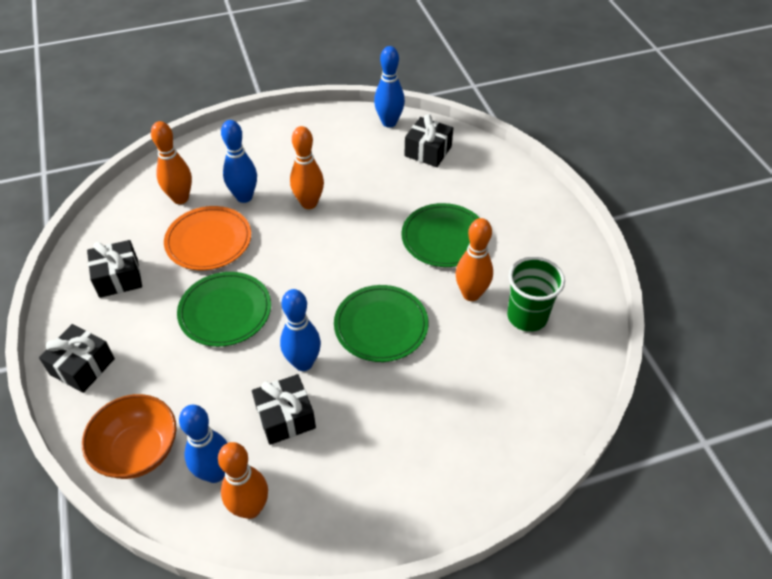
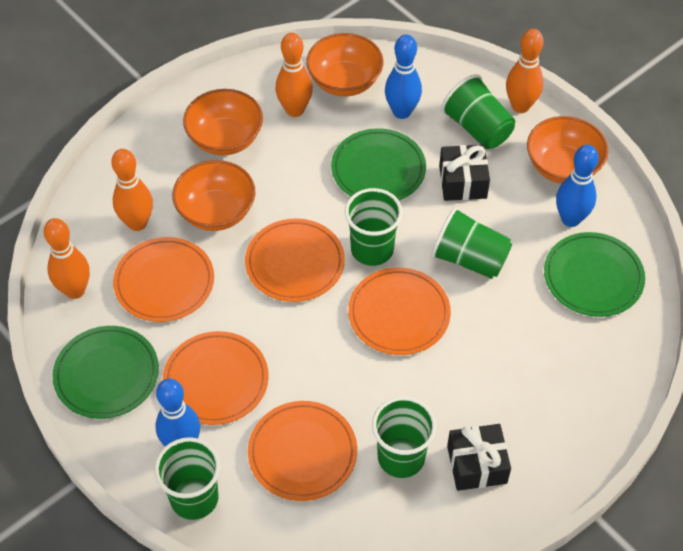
black gift: 4 -> 2
blue bowling pin: 4 -> 3
green cup: 1 -> 5
orange bowl: 1 -> 4
orange plate: 1 -> 5

